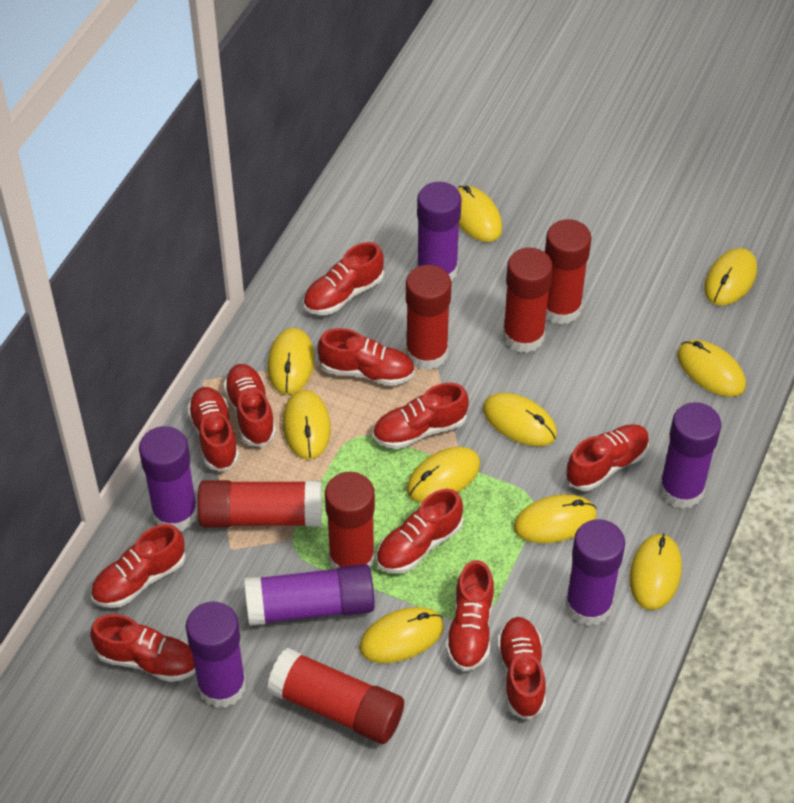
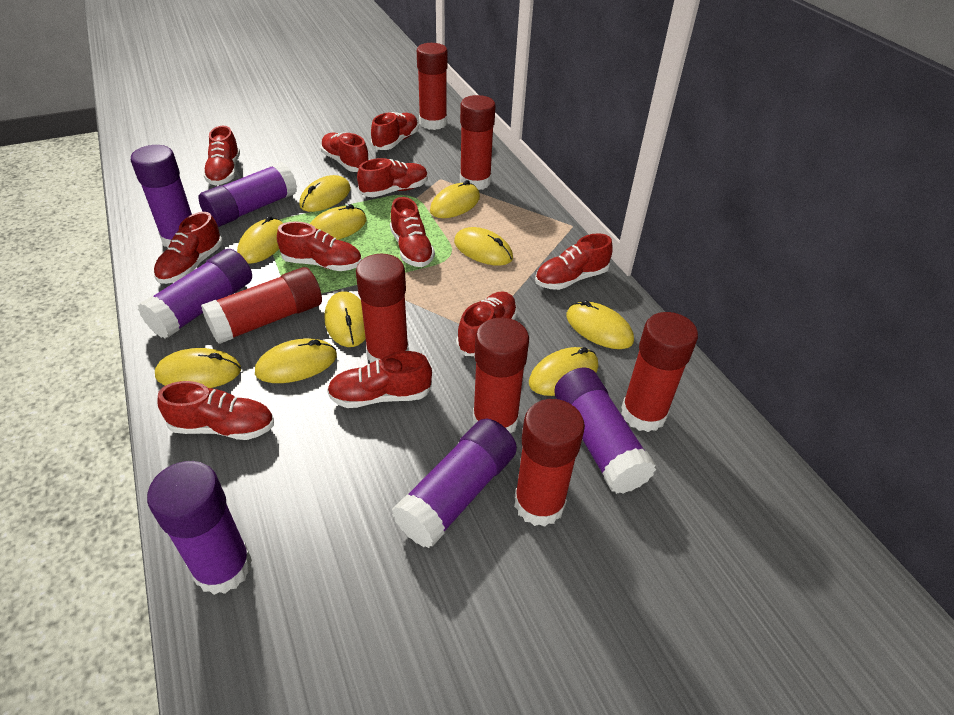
red glue stick: 6 -> 7

